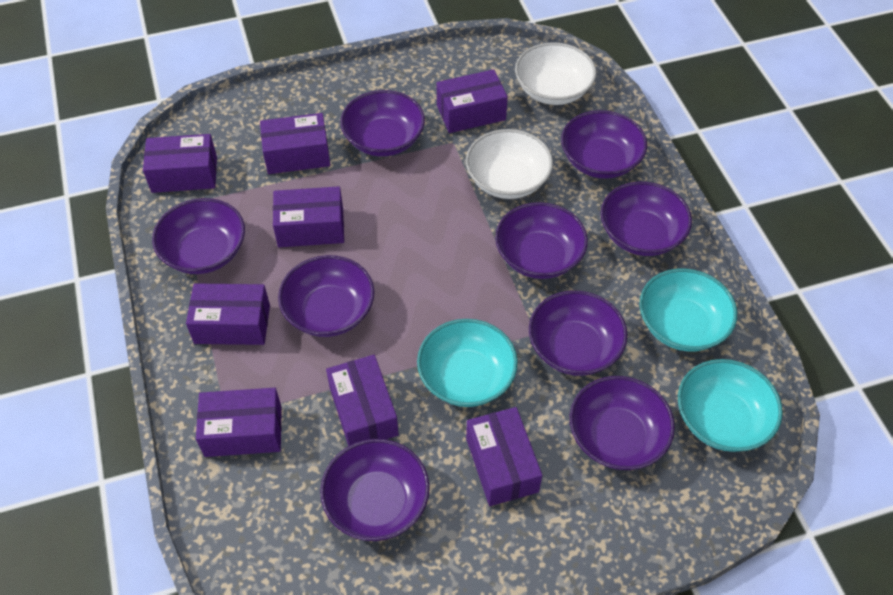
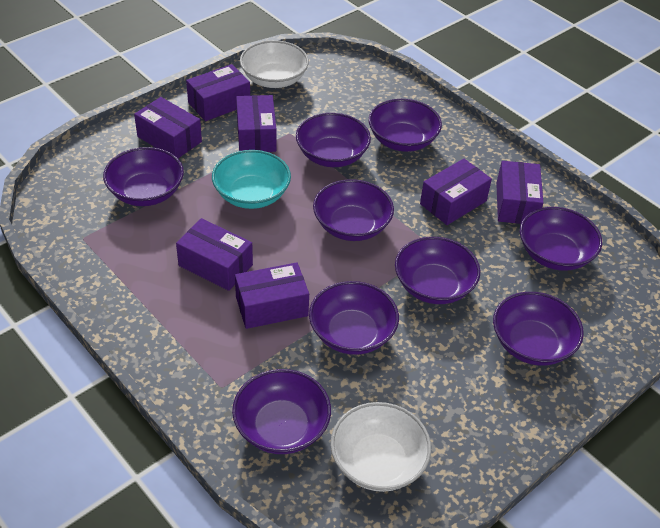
purple box: 8 -> 7
turquoise bowl: 3 -> 1

